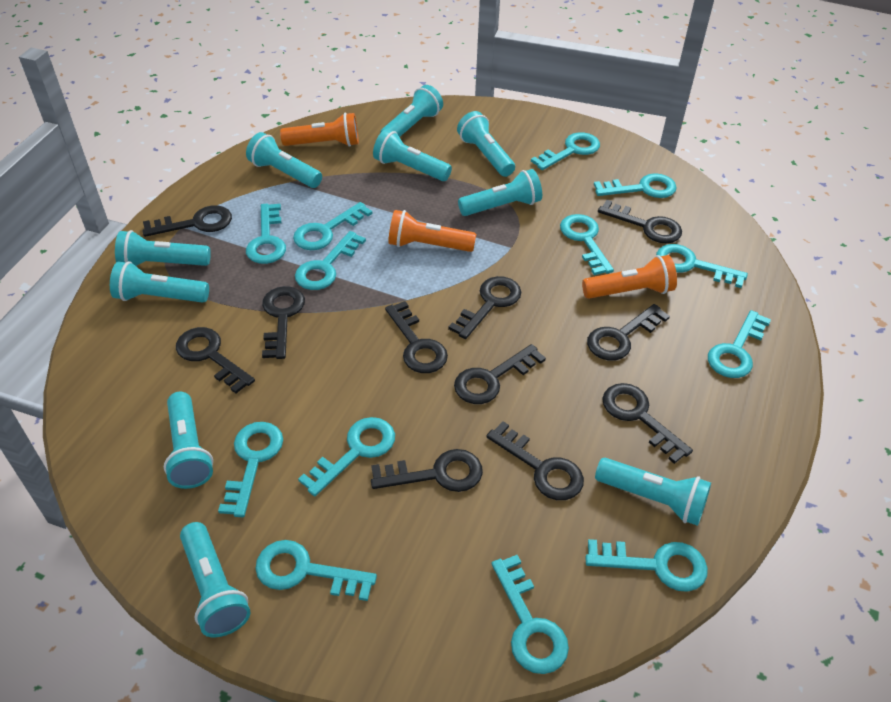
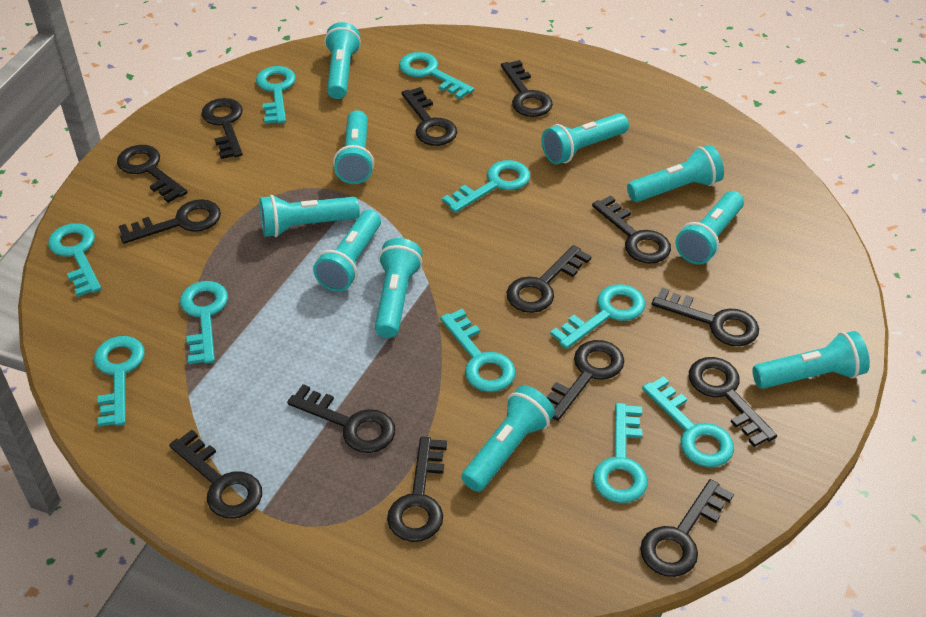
black key: 11 -> 14
orange flashlight: 3 -> 0
turquoise key: 13 -> 10

